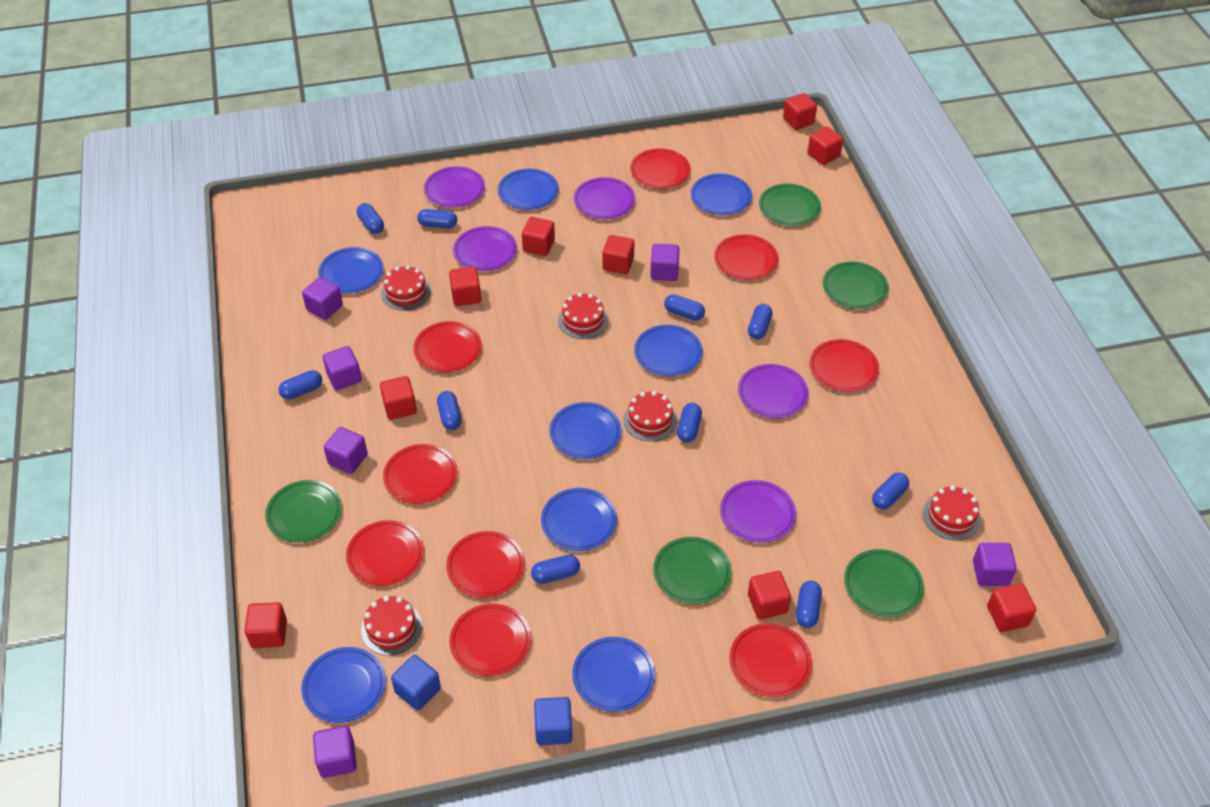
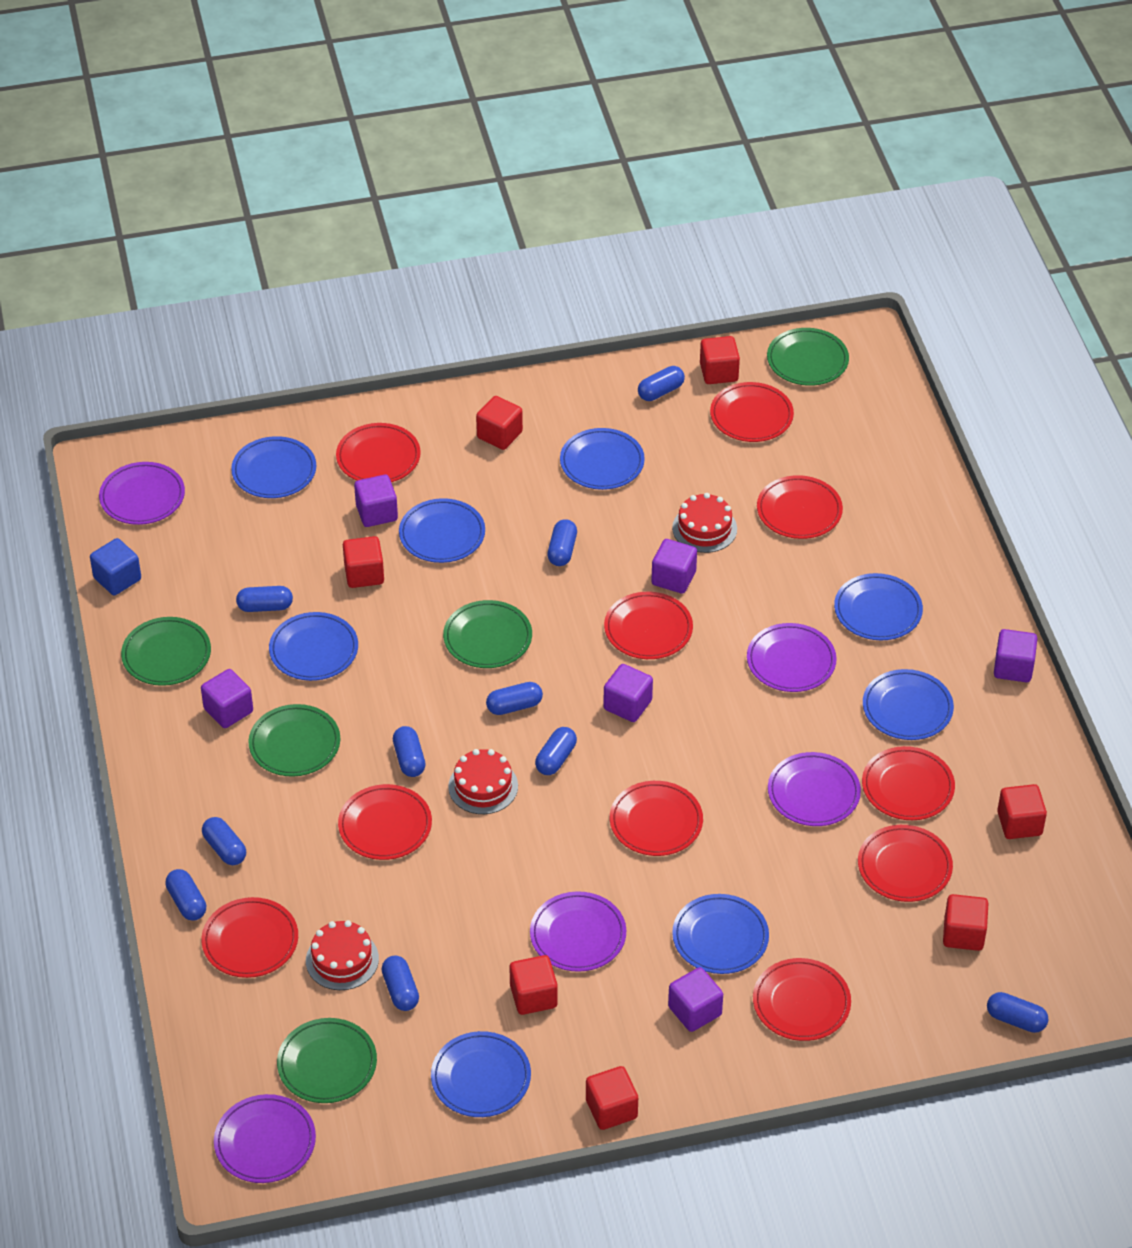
blue cube: 2 -> 1
red cake: 5 -> 3
red cube: 9 -> 7
red plate: 9 -> 10

